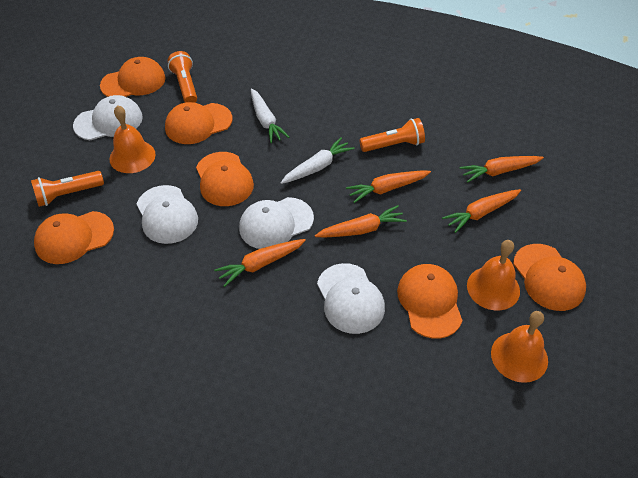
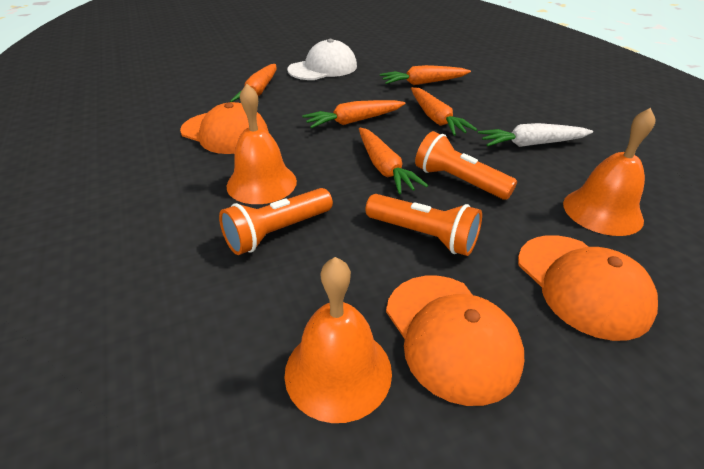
orange cap: 6 -> 3
white cap: 4 -> 1
white carrot: 2 -> 1

